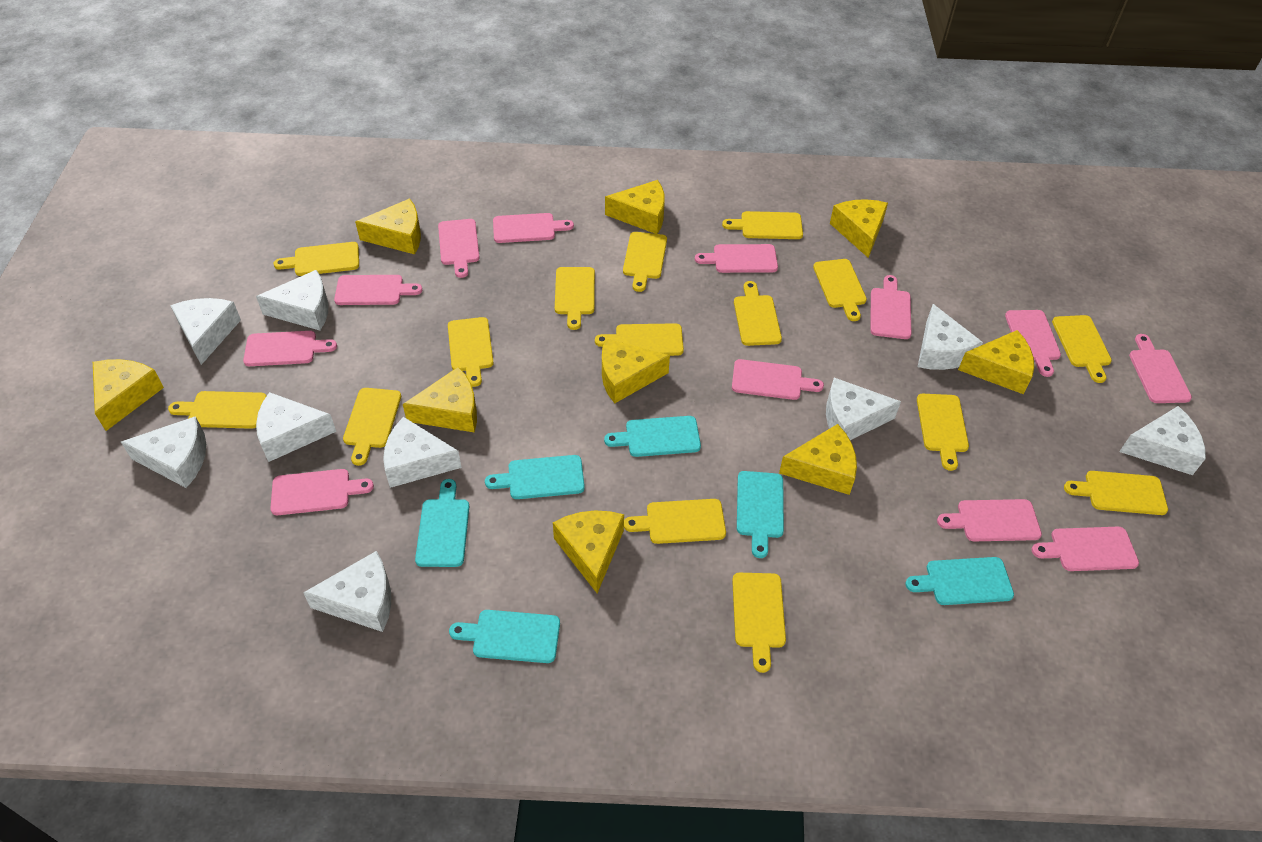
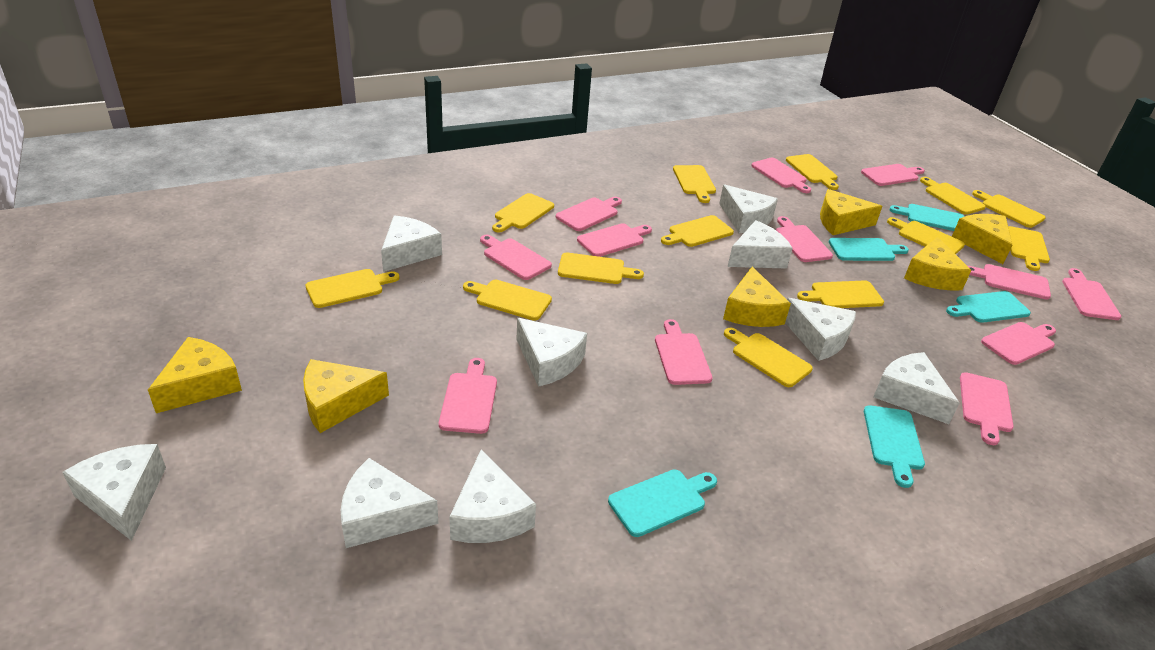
turquoise cutting board: 6 -> 5
yellow cheese: 9 -> 6
yellow cutting board: 15 -> 13

